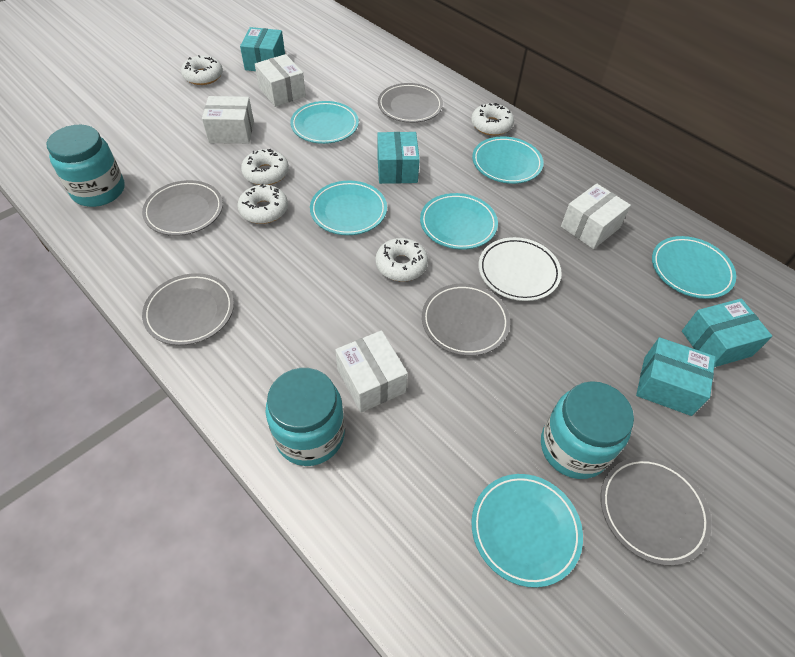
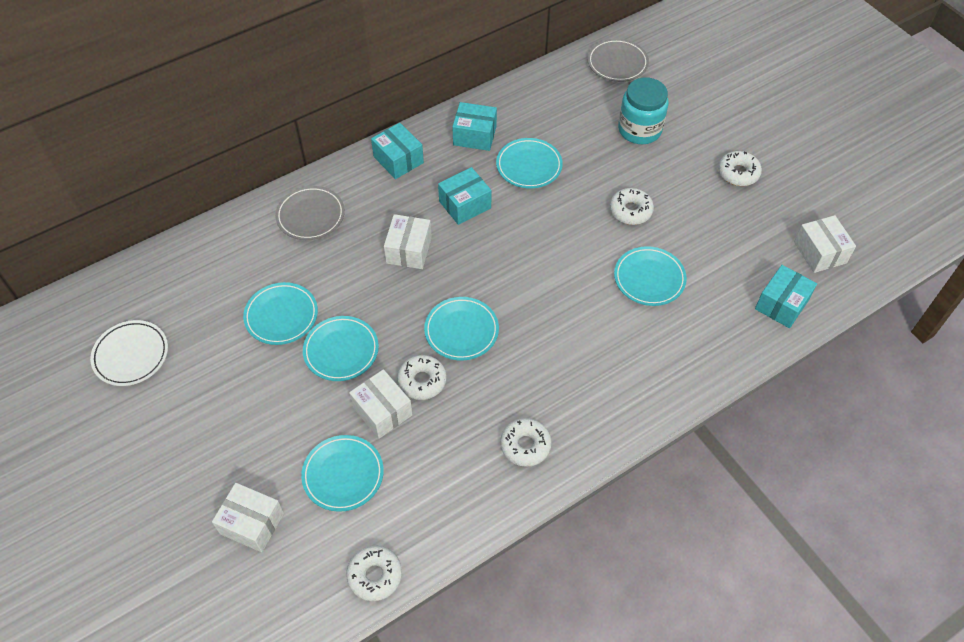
grey plate: 5 -> 2
turquoise jar: 3 -> 1

